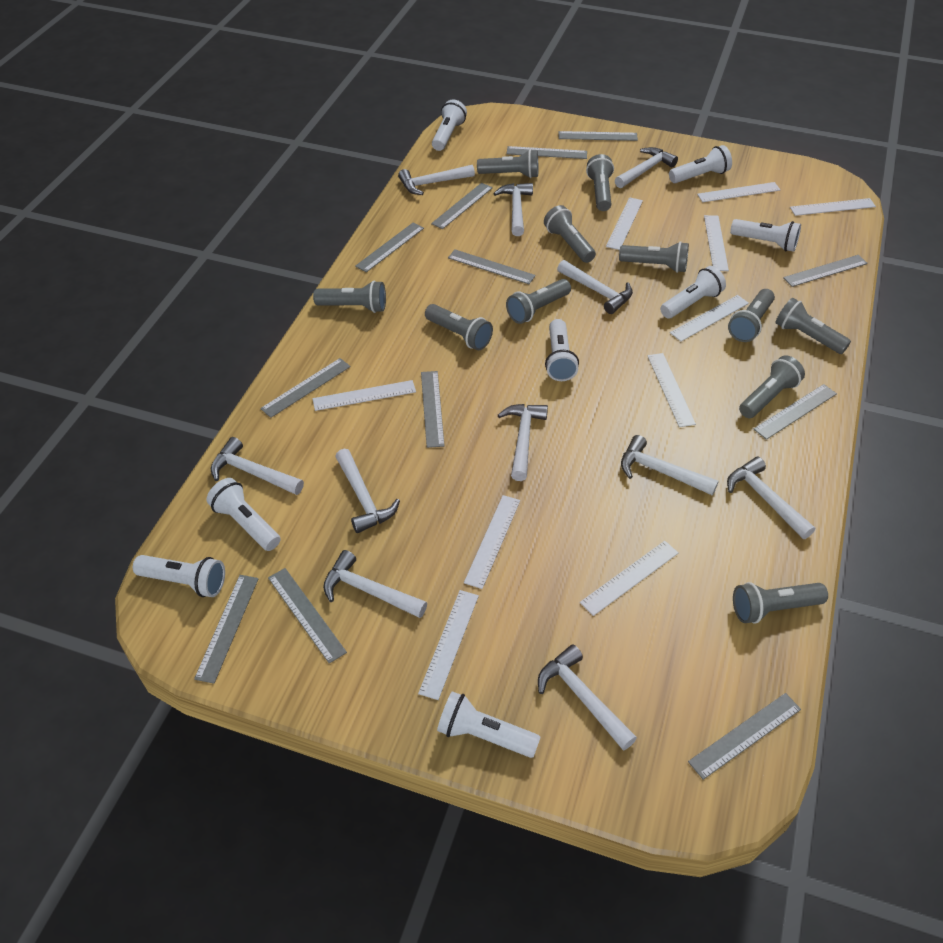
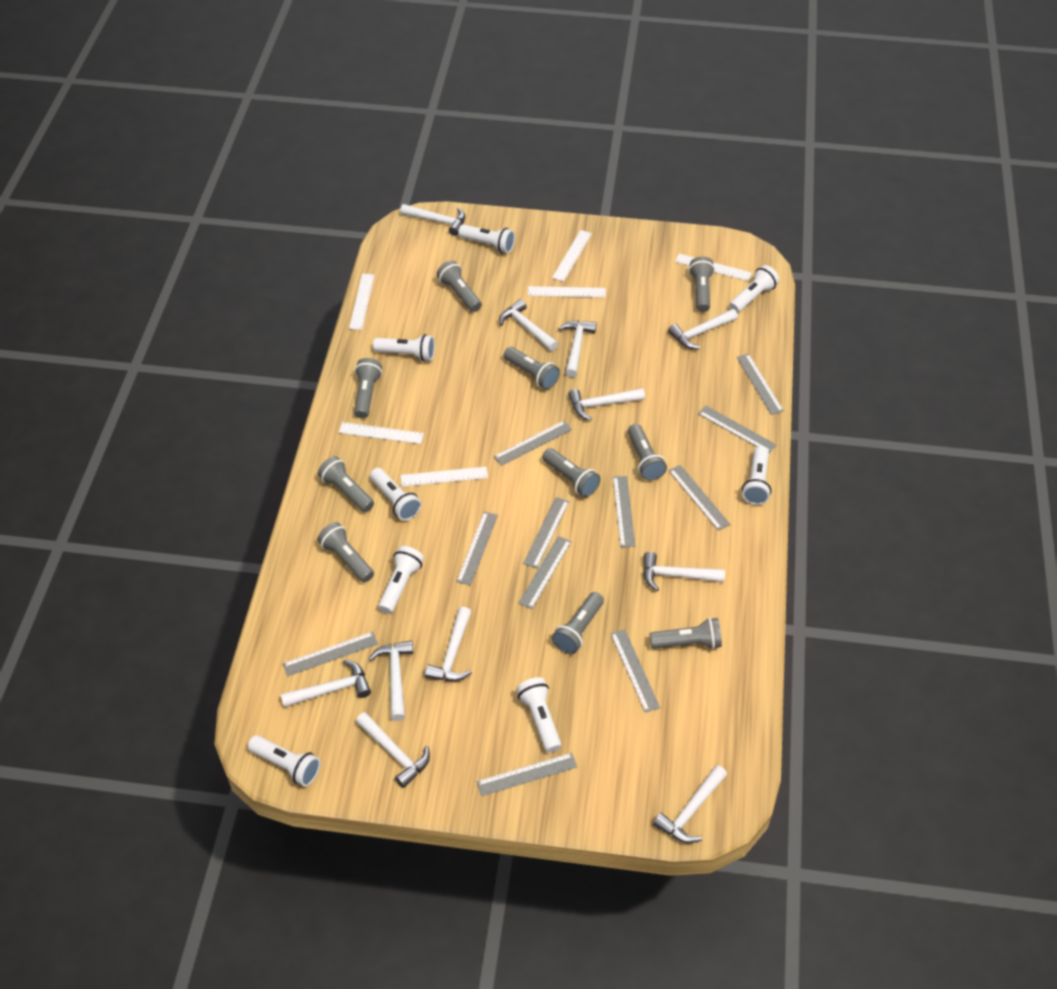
grey flashlight: 11 -> 10
grey ruler: 12 -> 11
white ruler: 10 -> 6

